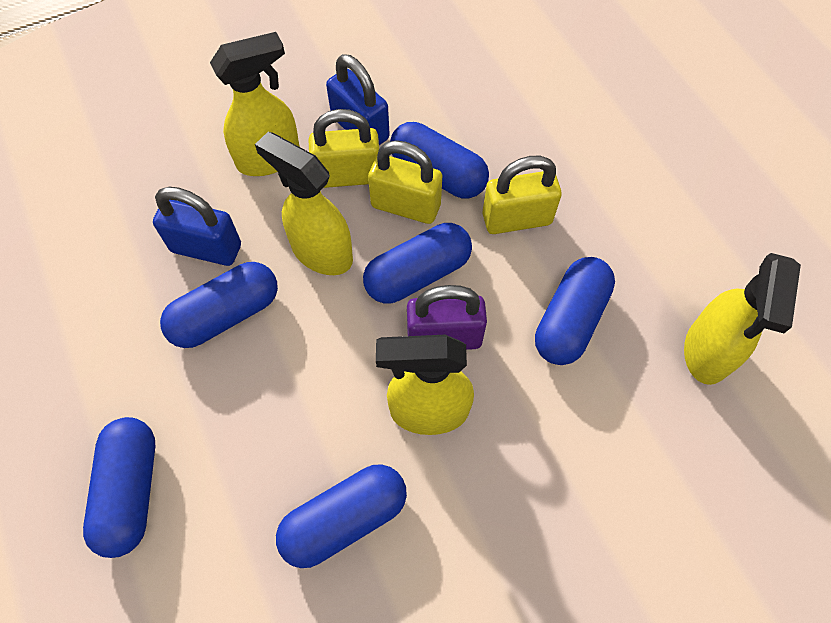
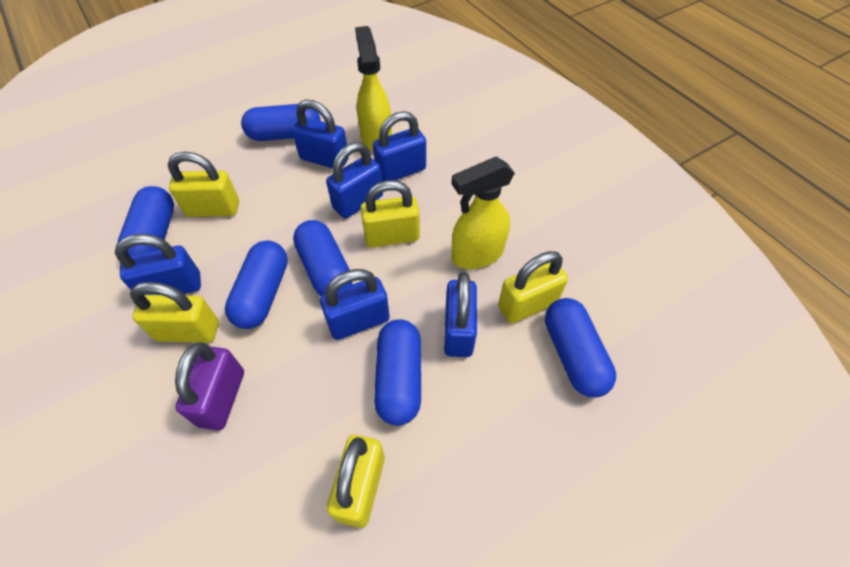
blue padlock: 2 -> 6
yellow padlock: 3 -> 5
yellow spray bottle: 4 -> 2

